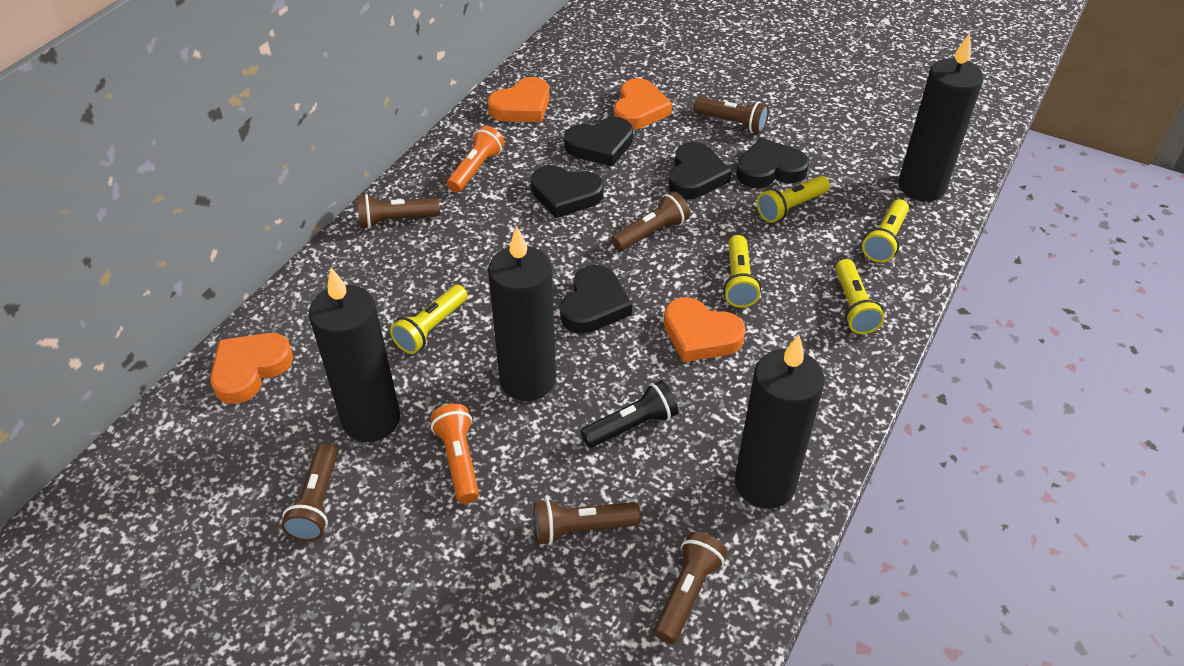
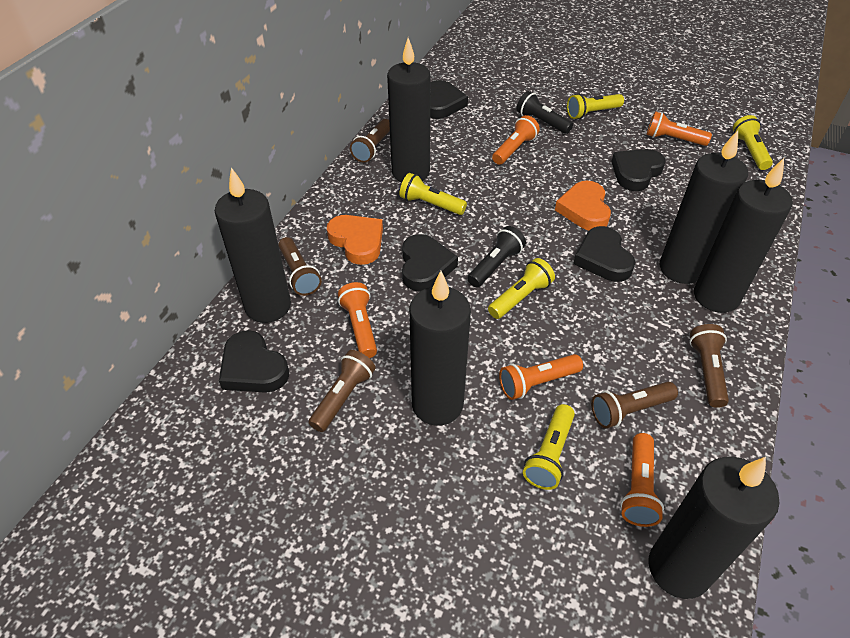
black candle: 4 -> 6
black flashlight: 1 -> 2
brown flashlight: 6 -> 5
orange flashlight: 2 -> 5
orange heart: 4 -> 2

